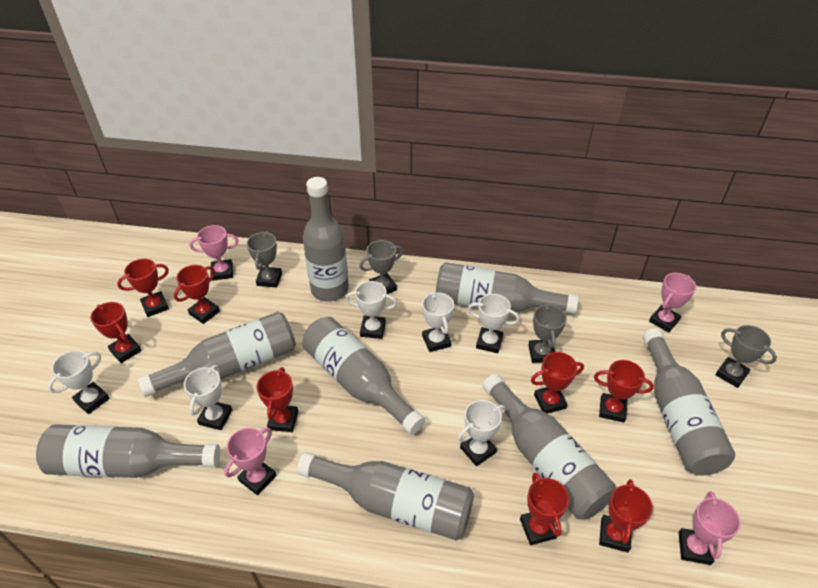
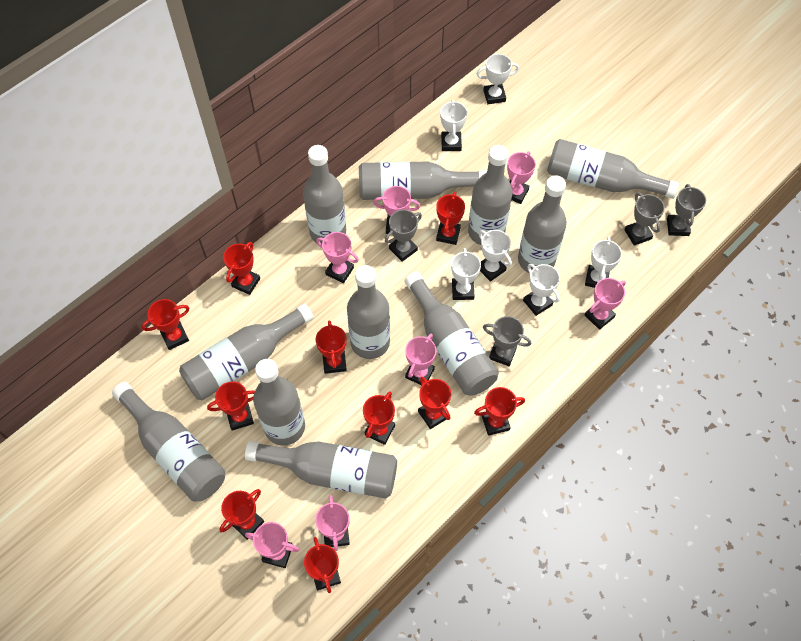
grey bottle: 8 -> 11
pink trophy: 4 -> 7
red trophy: 8 -> 10

